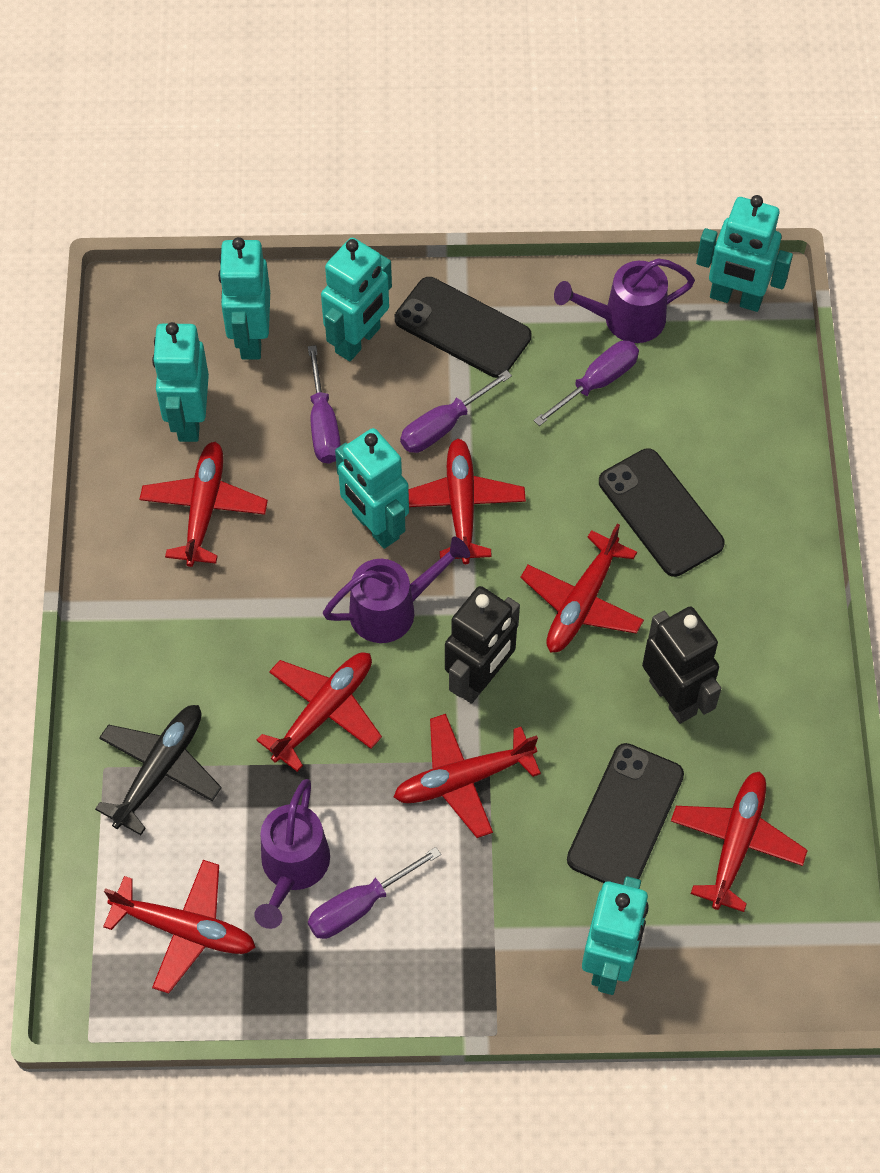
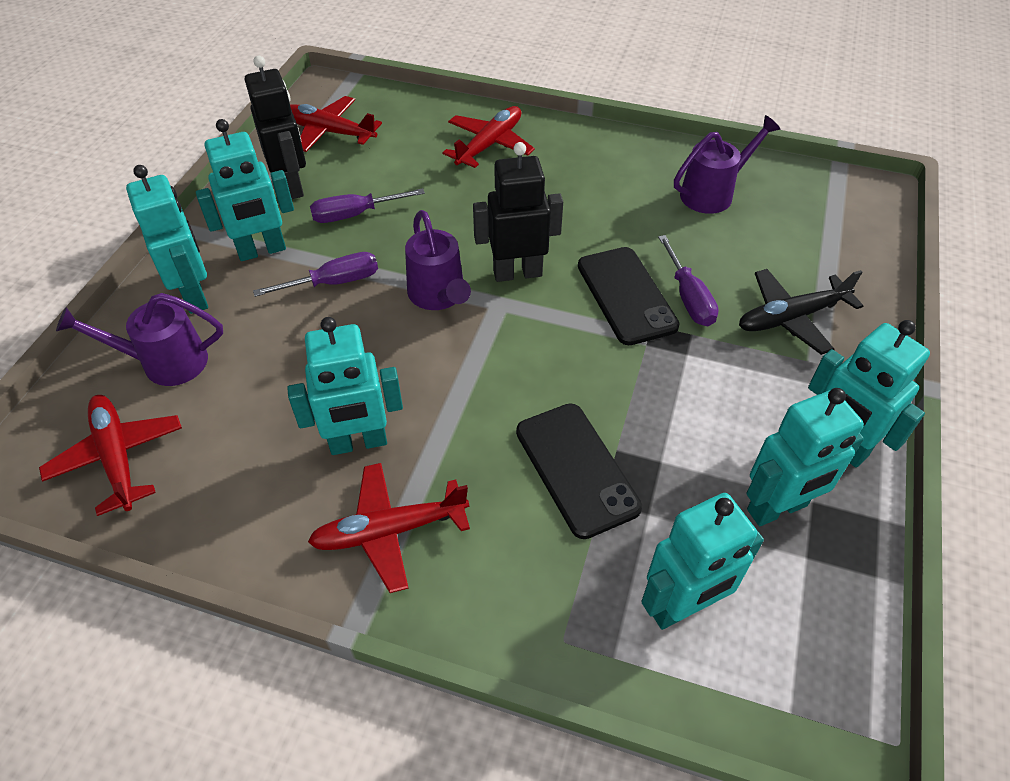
black phone: 3 -> 2
purple screwdriver: 4 -> 3
red plane: 7 -> 4

